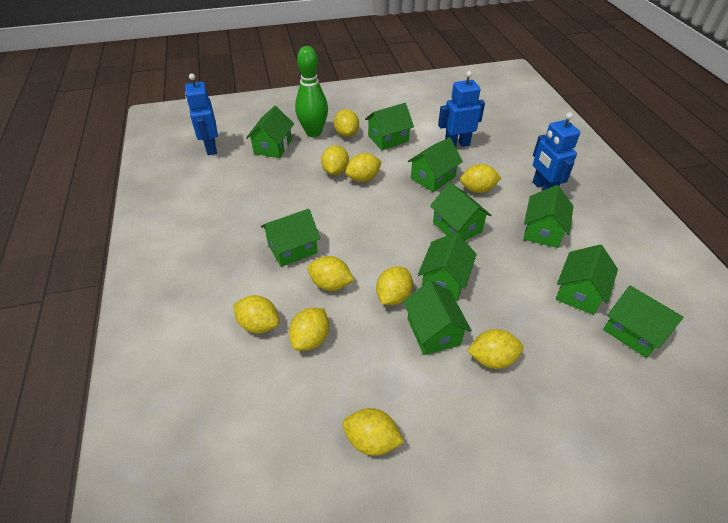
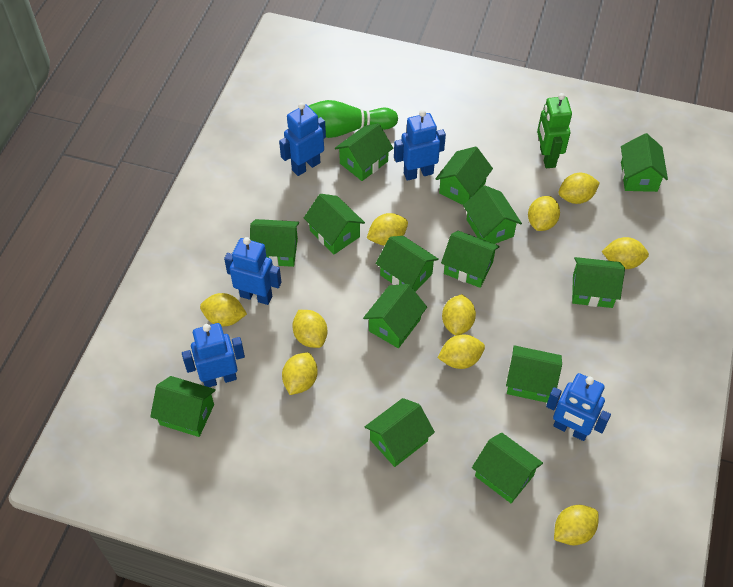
blue robot: 3 -> 5
green house: 10 -> 14
green robot: 0 -> 1

